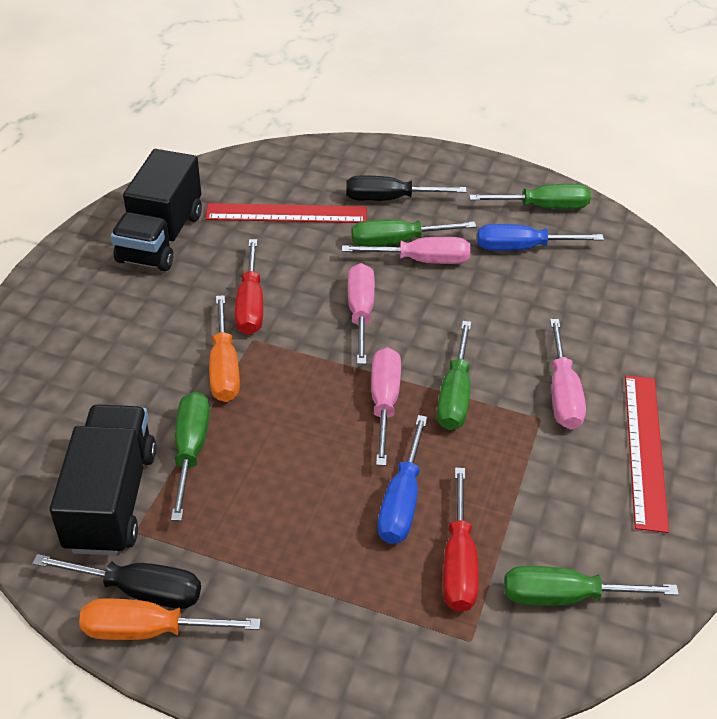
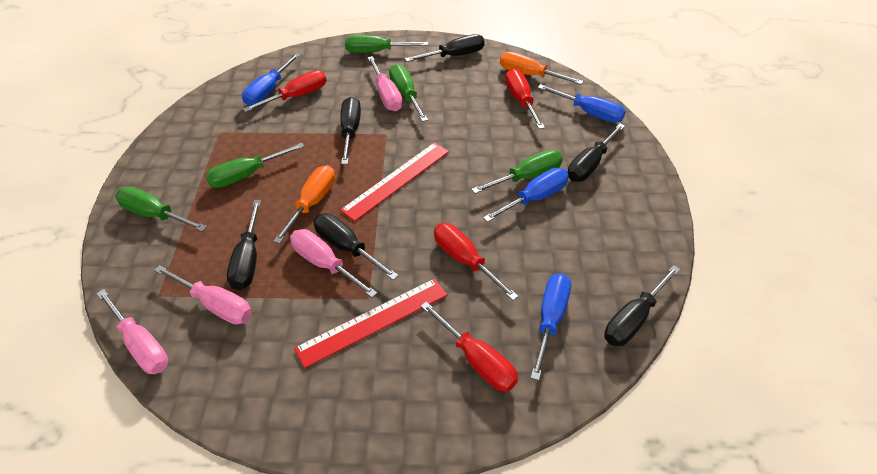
black screwdriver: 2 -> 6
black truck: 2 -> 0
blue screwdriver: 2 -> 4
red screwdriver: 2 -> 4

